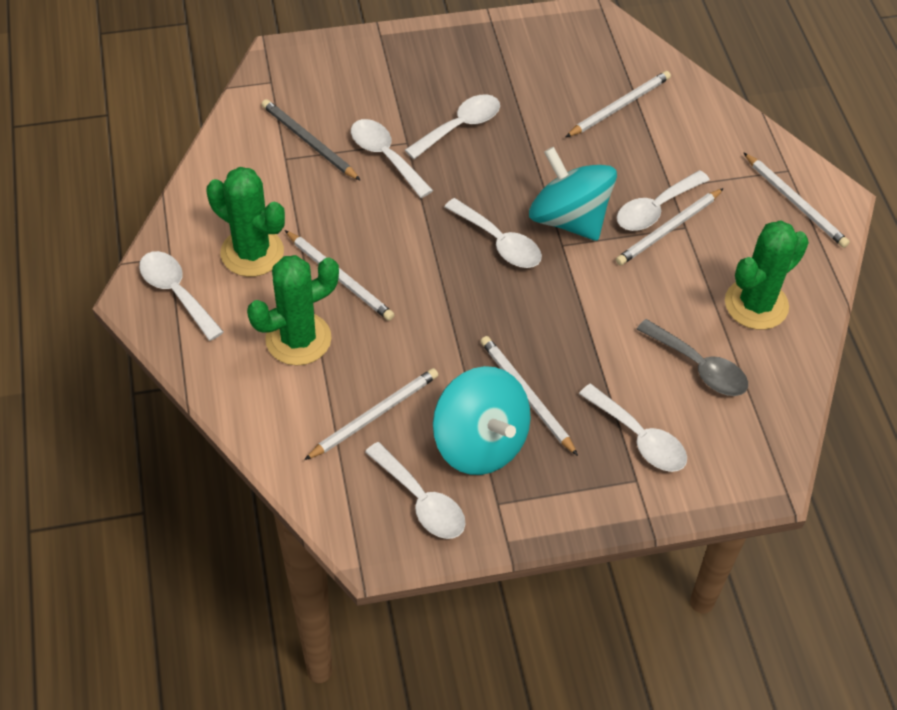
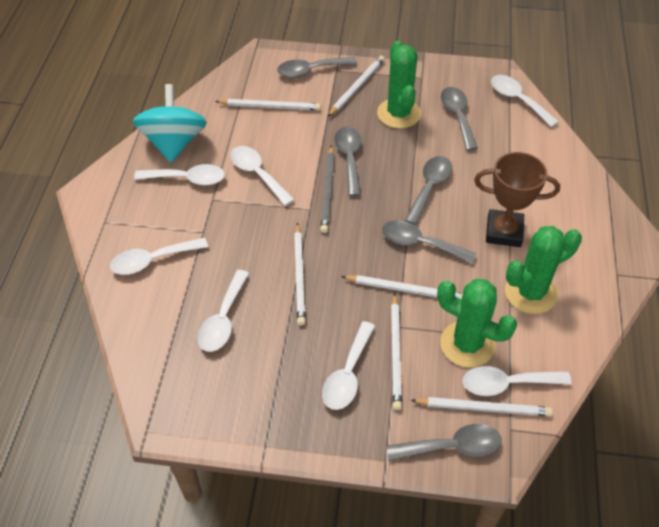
brown trophy: 0 -> 1
grey spoon: 1 -> 6
turquoise spinning top: 2 -> 1

